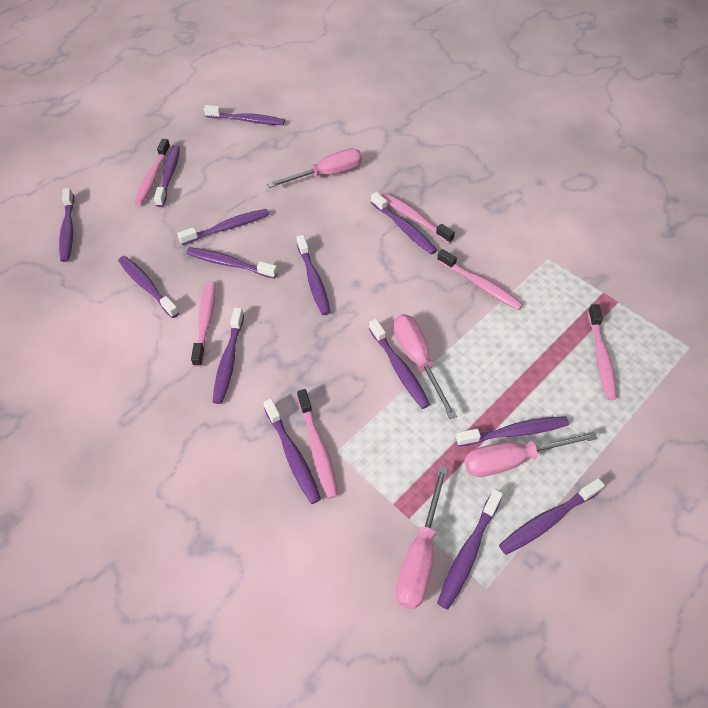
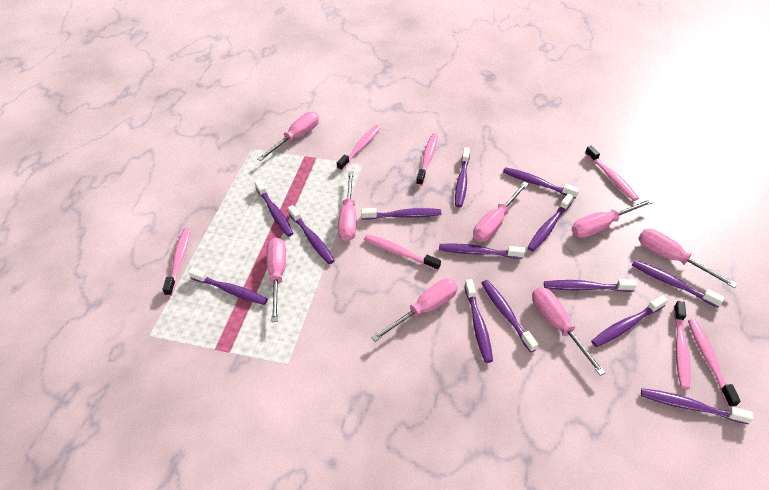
pink screwdriver: 4 -> 8
pink toothbrush: 6 -> 7

